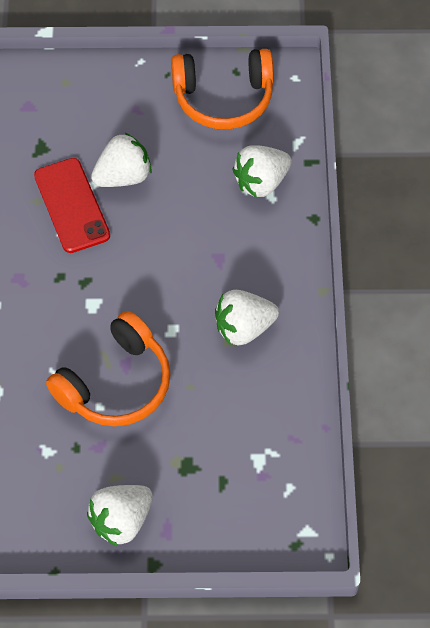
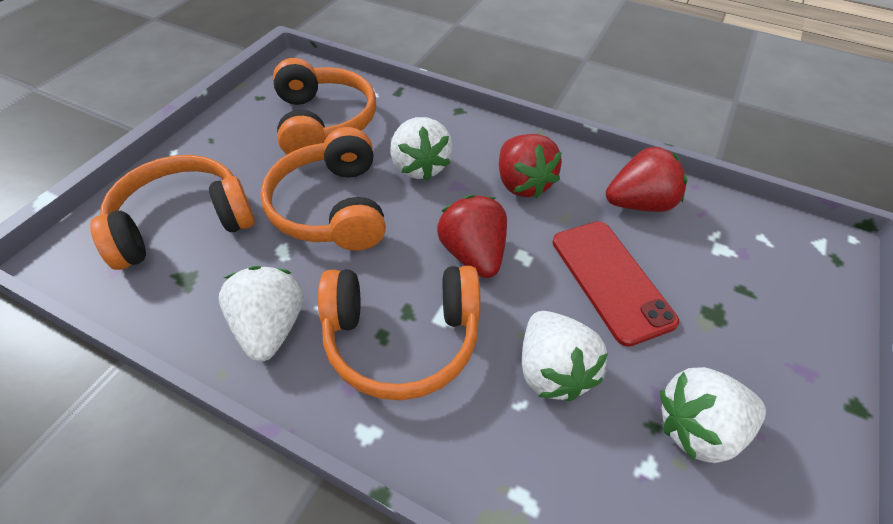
orange headphones: 2 -> 4
red strawberry: 0 -> 3

